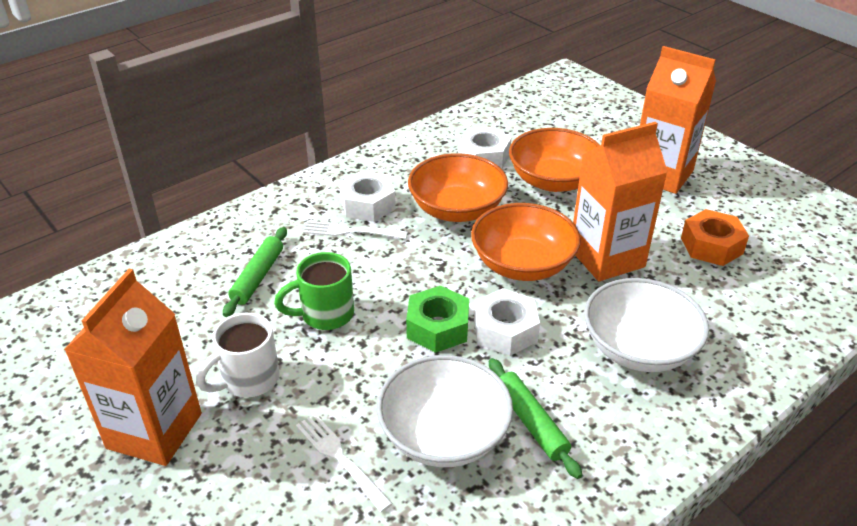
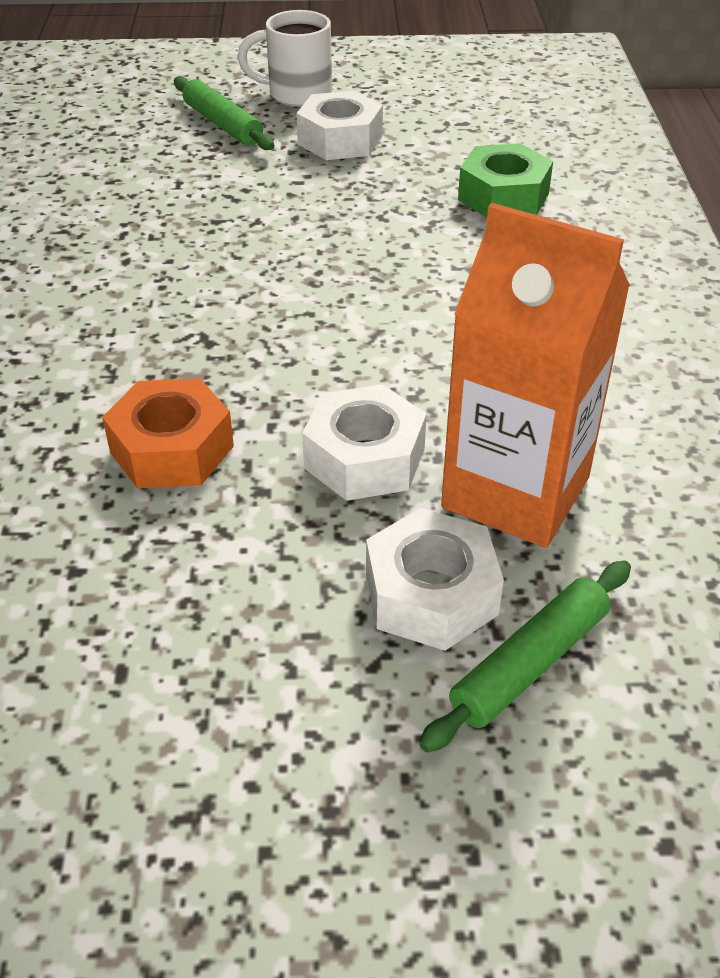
green mug: 1 -> 0
orange bowl: 3 -> 0
orange carton: 3 -> 1
white bowl: 2 -> 0
white fork: 2 -> 0

